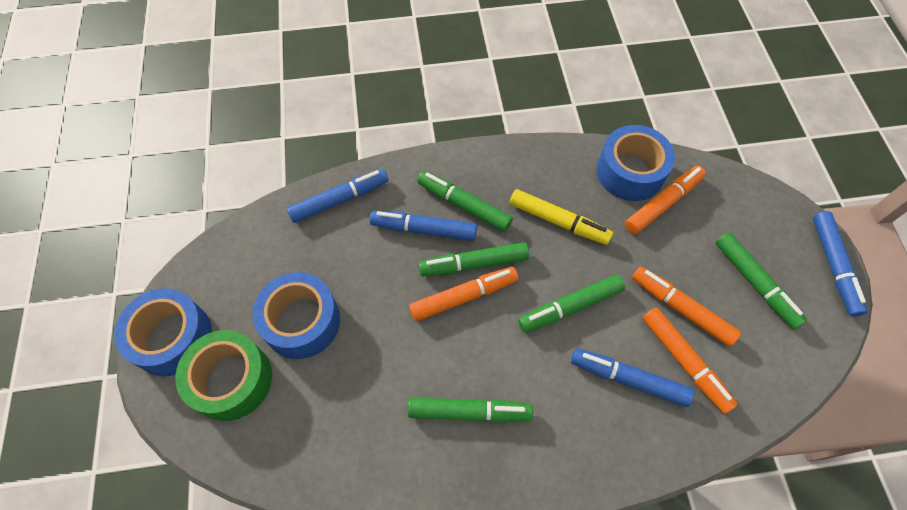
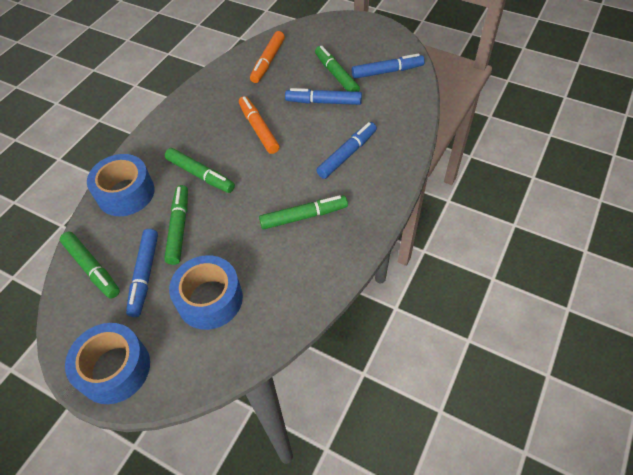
green tape: 1 -> 0
orange marker: 4 -> 2
yellow marker: 1 -> 0

